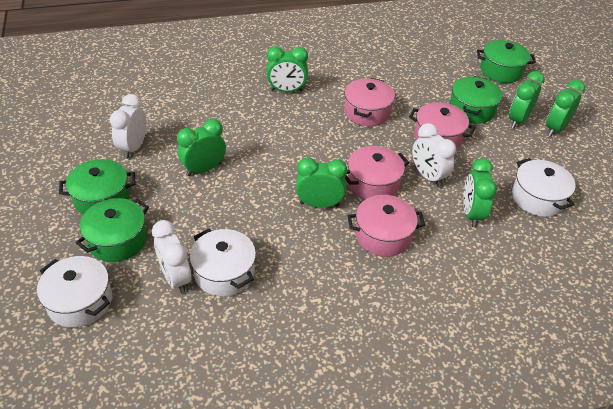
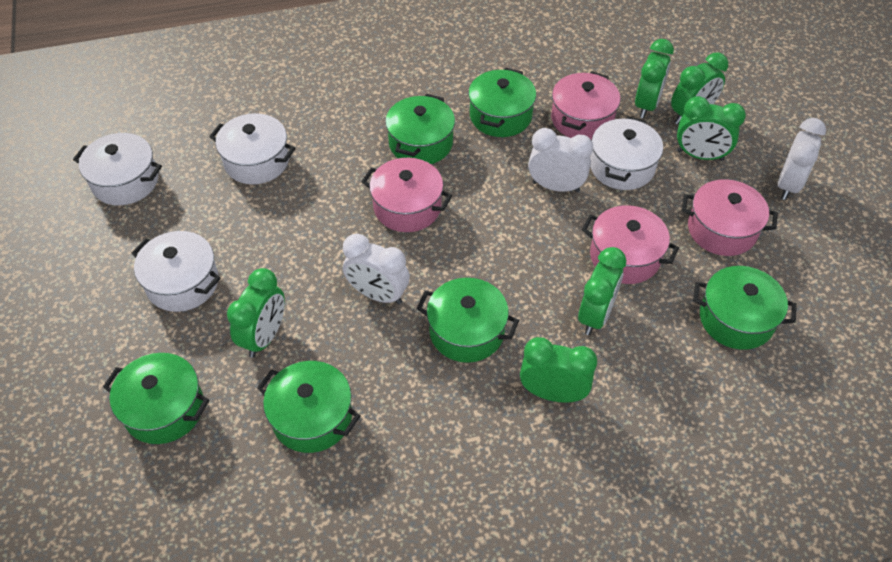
green pot: 4 -> 6
white pot: 3 -> 4

